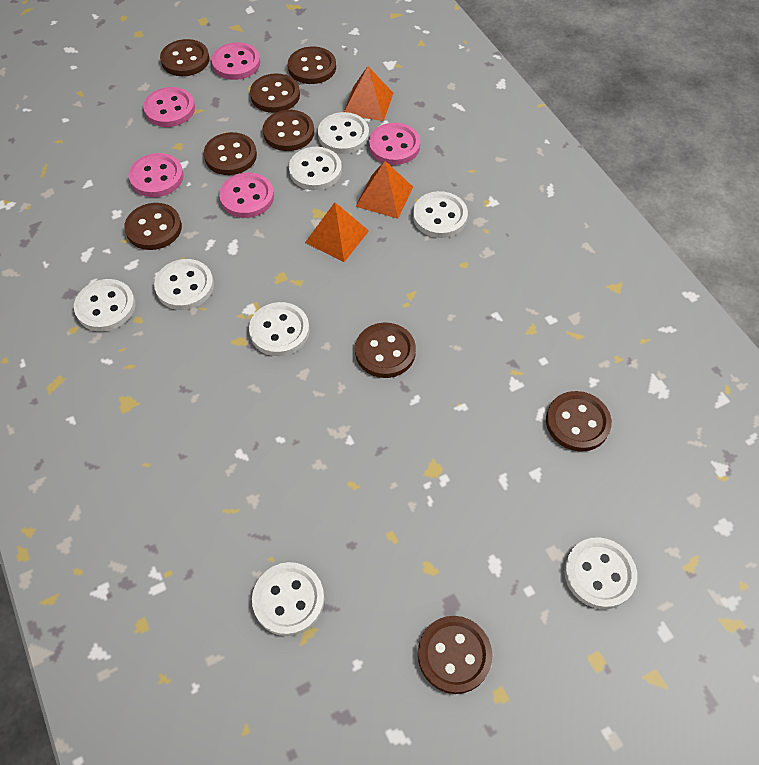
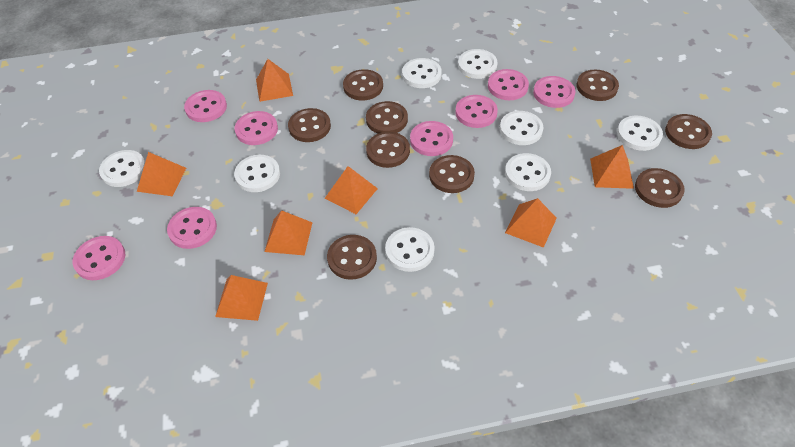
orange pyramid: 3 -> 7
pink button: 5 -> 8

